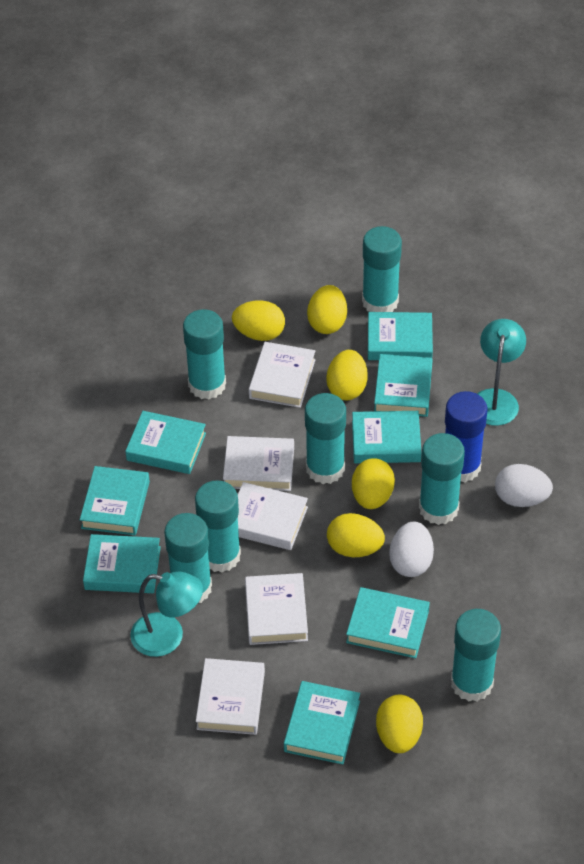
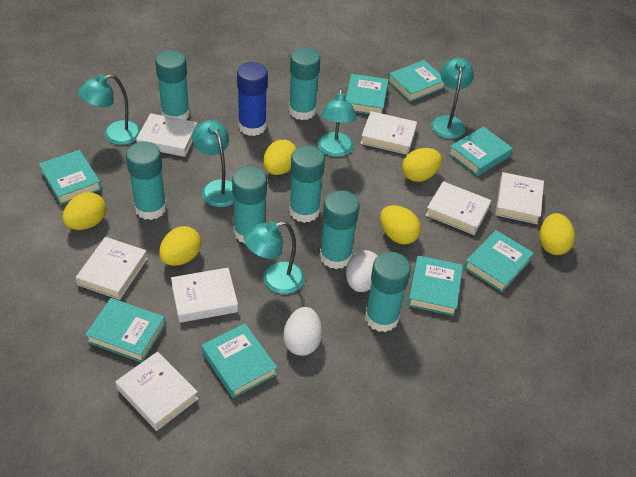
turquoise lamp: 2 -> 5
white book: 5 -> 7

